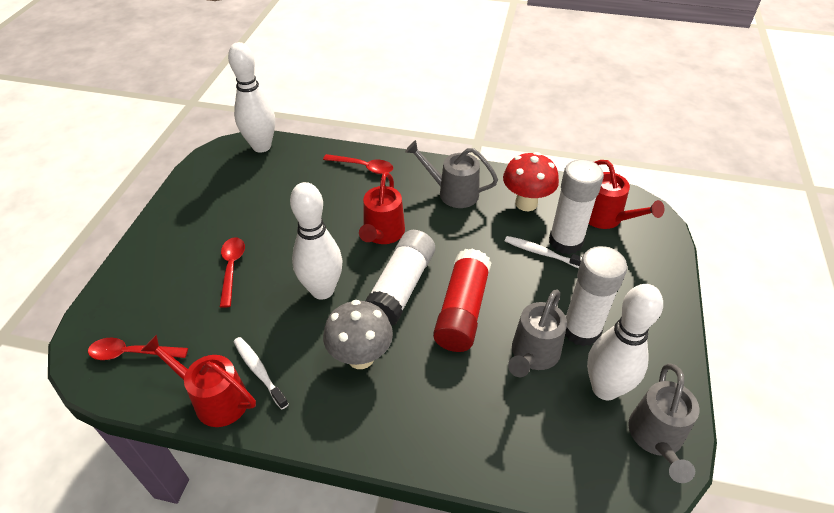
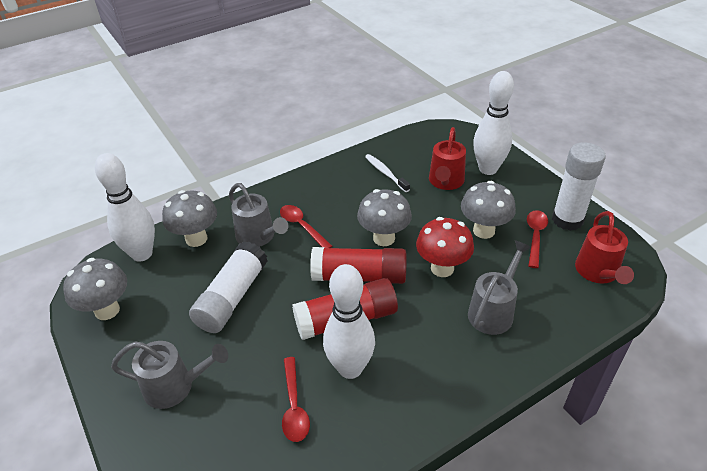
grey mushroom: 1 -> 4
red glue stick: 1 -> 2
red watering can: 3 -> 2
white glue stick: 3 -> 2
white toothbrush: 2 -> 1

